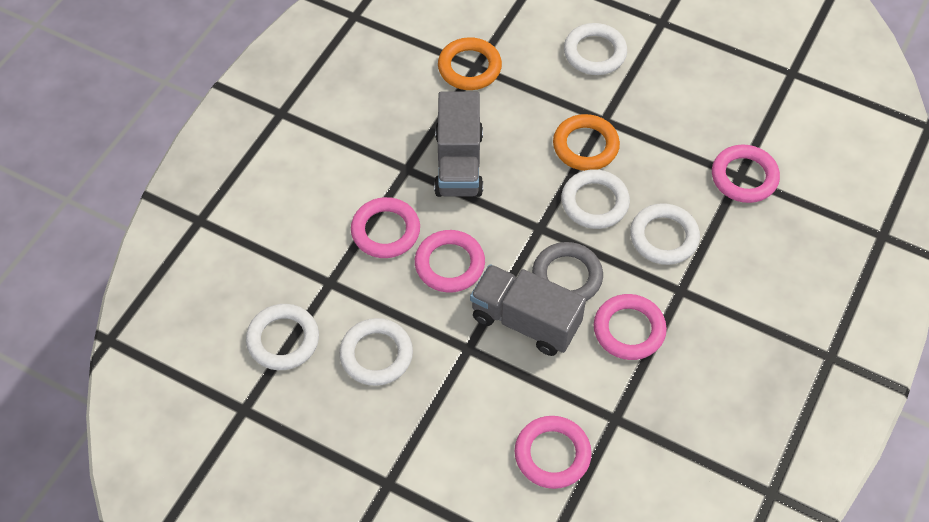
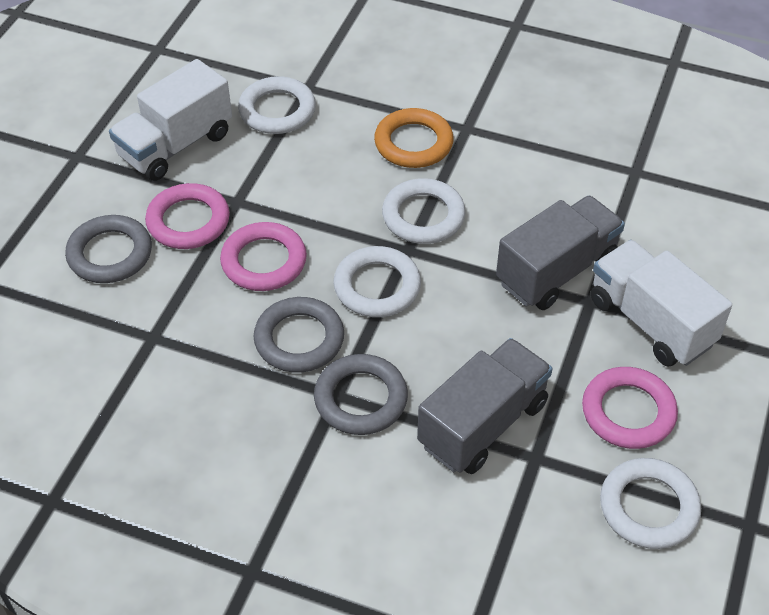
grey ring: 1 -> 3
orange ring: 2 -> 1
pink ring: 5 -> 3
white ring: 5 -> 4
white truck: 0 -> 2

